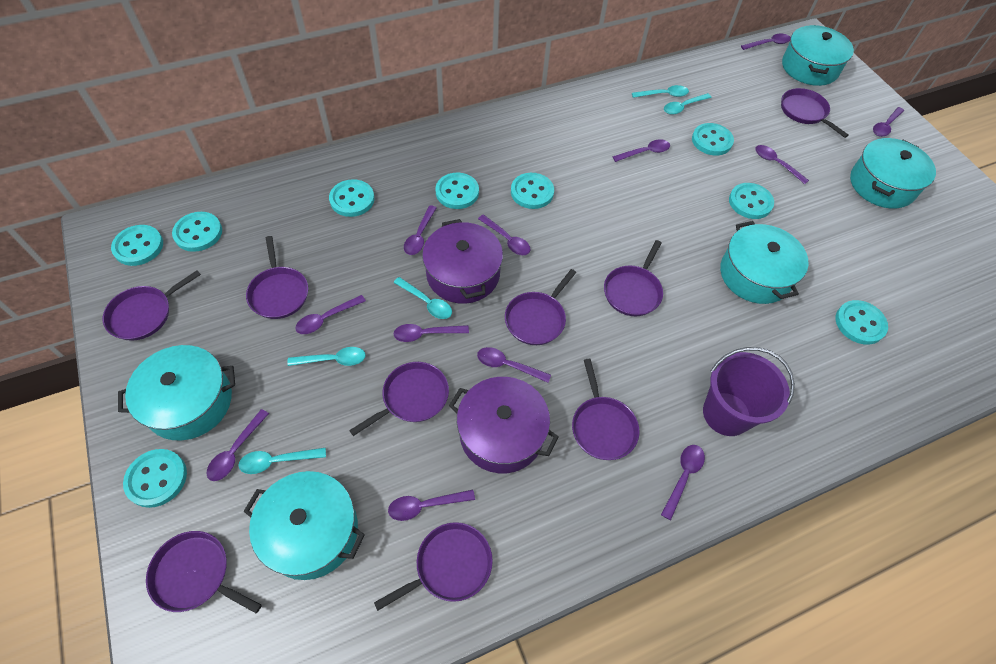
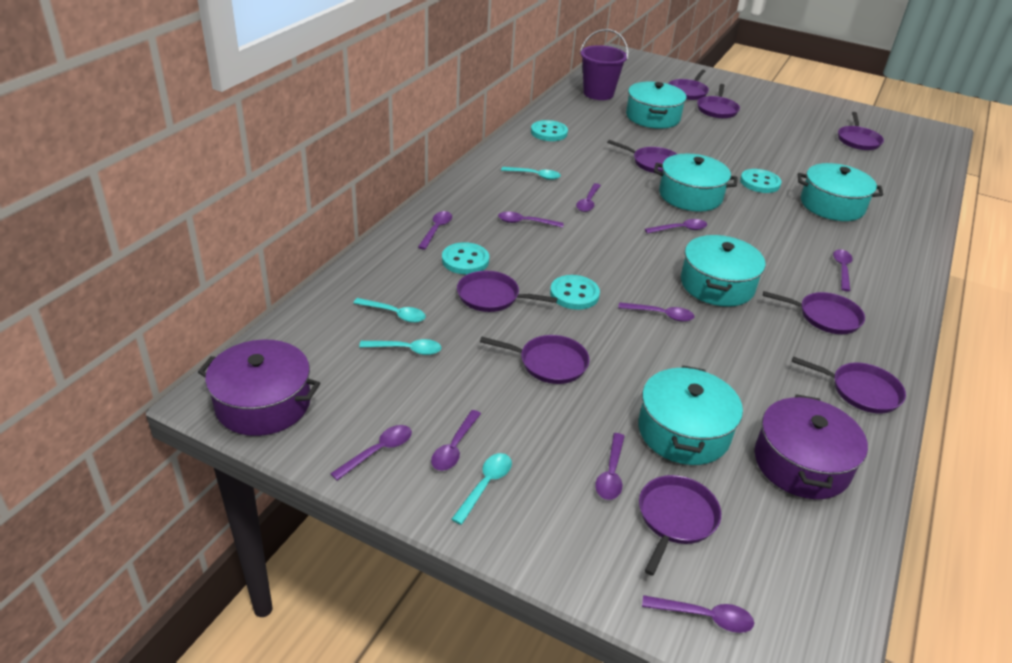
purple spoon: 12 -> 10
turquoise button: 9 -> 4
turquoise spoon: 5 -> 4

